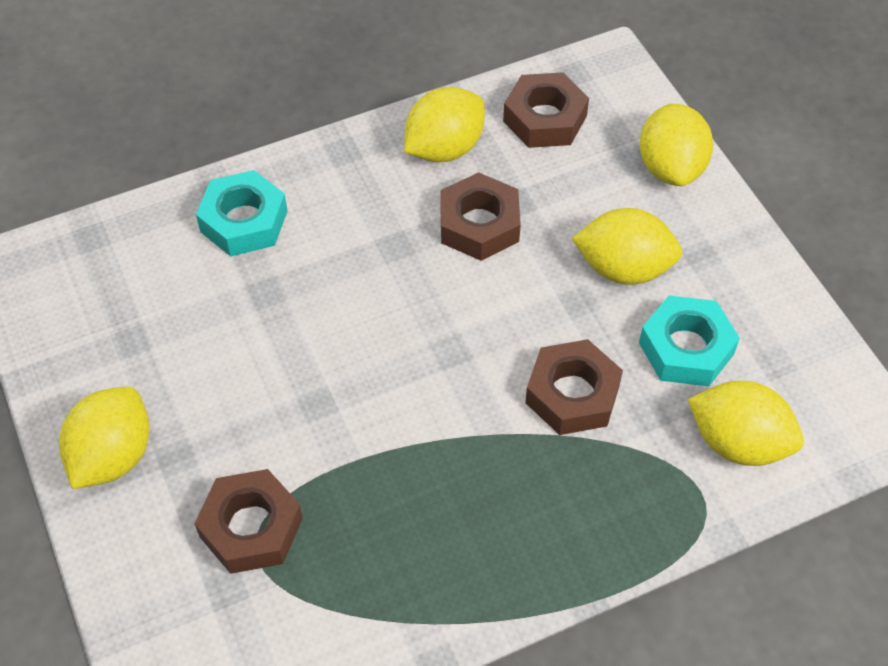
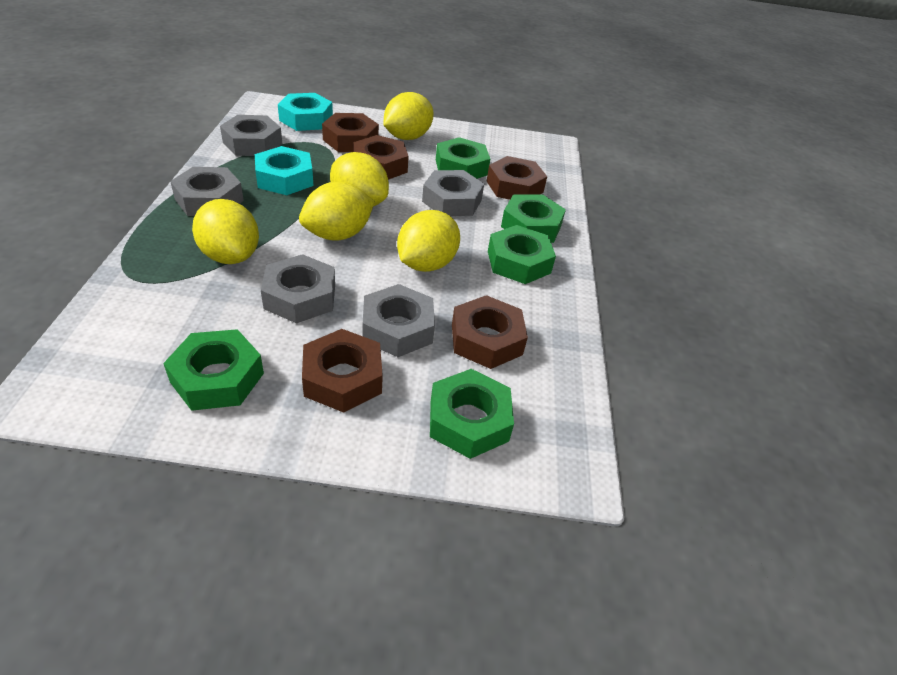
brown nut: 4 -> 5
green nut: 0 -> 5
grey nut: 0 -> 5

